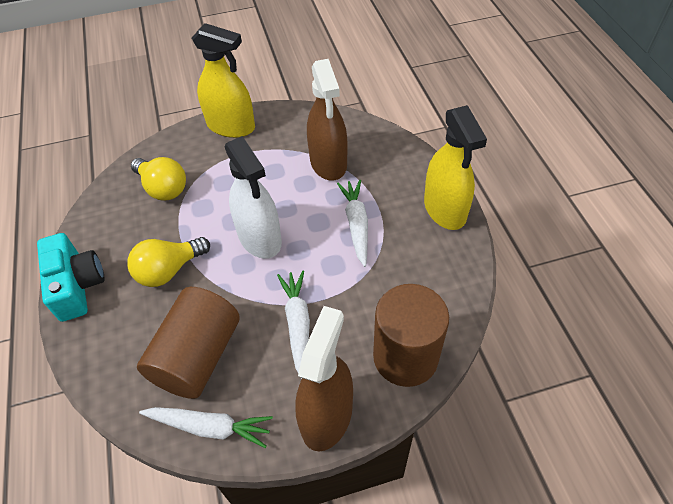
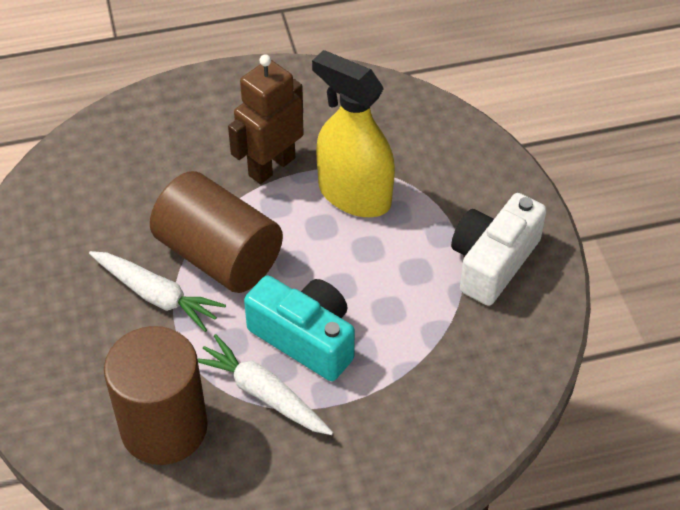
brown robot: 0 -> 1
brown spray bottle: 2 -> 0
white camera: 0 -> 1
white carrot: 3 -> 2
white spray bottle: 1 -> 0
yellow light bulb: 2 -> 0
yellow spray bottle: 2 -> 1

